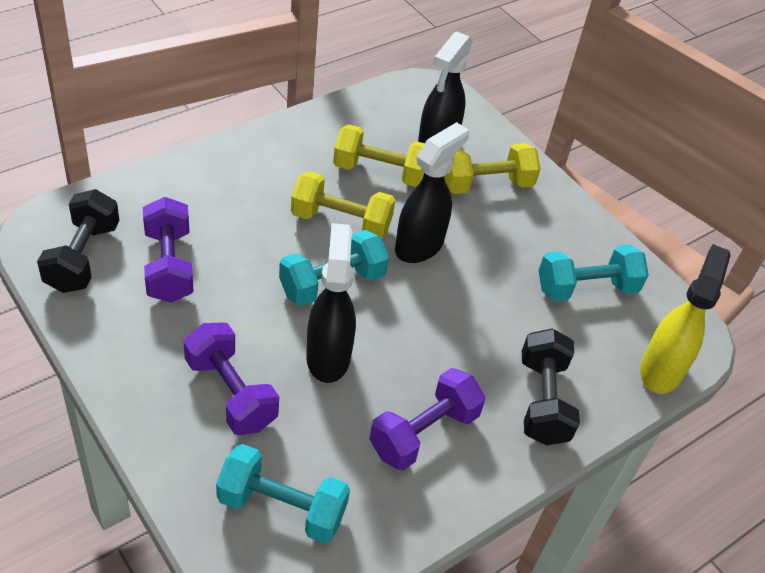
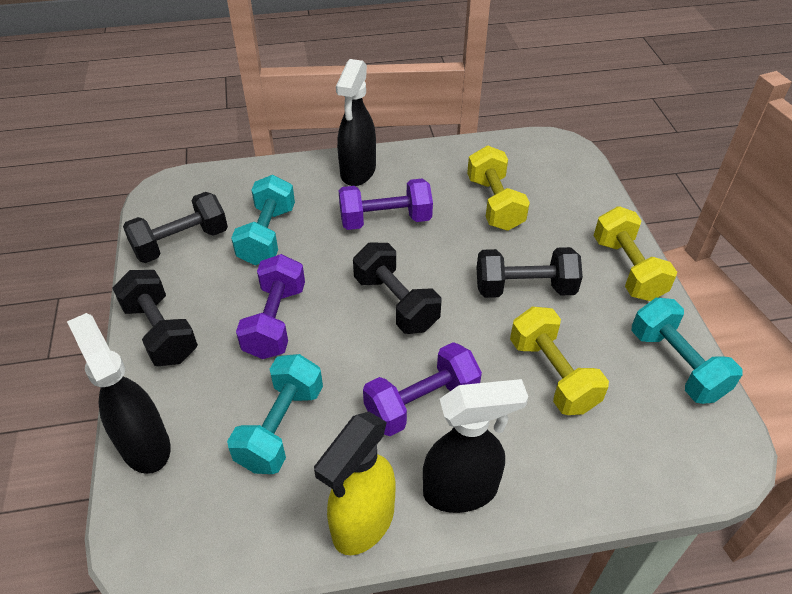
black dumbbell: 2 -> 4

